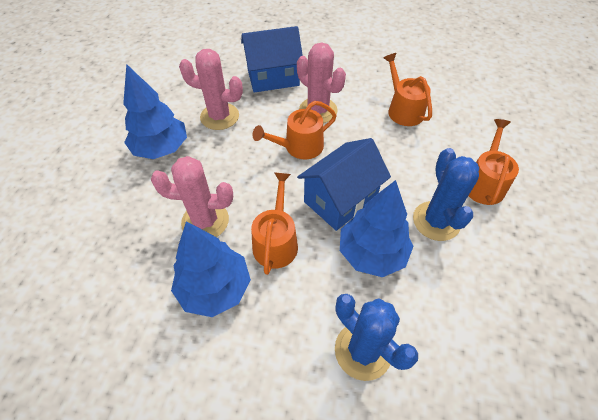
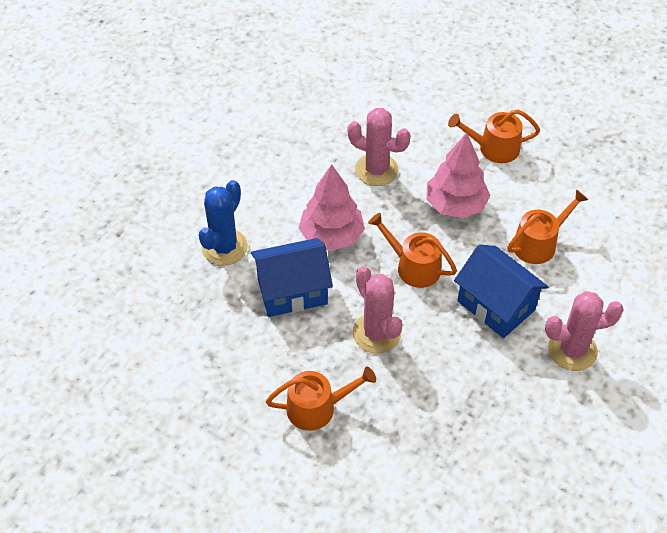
blue cactus: 2 -> 1
blue tree: 3 -> 0
pink tree: 0 -> 2

